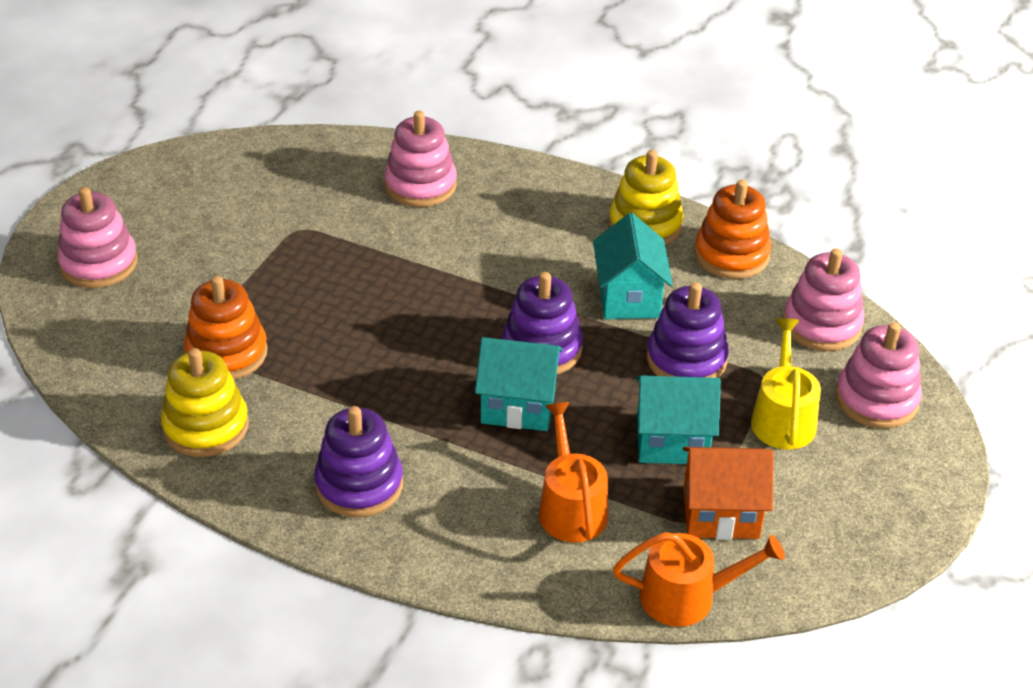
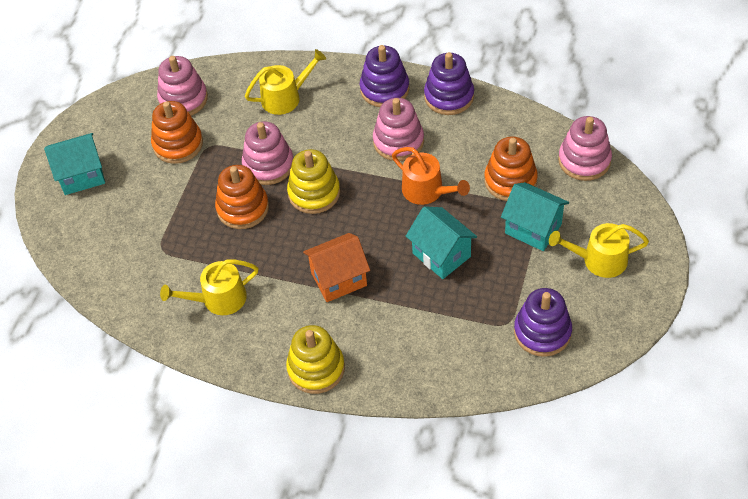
orange stacking toy: 2 -> 3
orange watering can: 2 -> 1
yellow watering can: 1 -> 3

